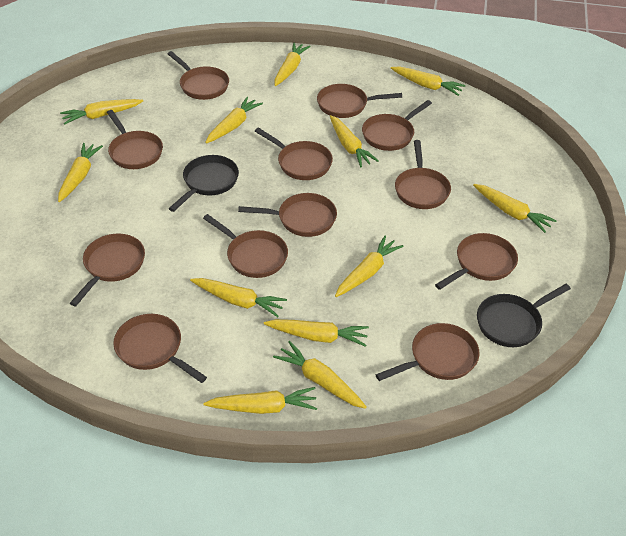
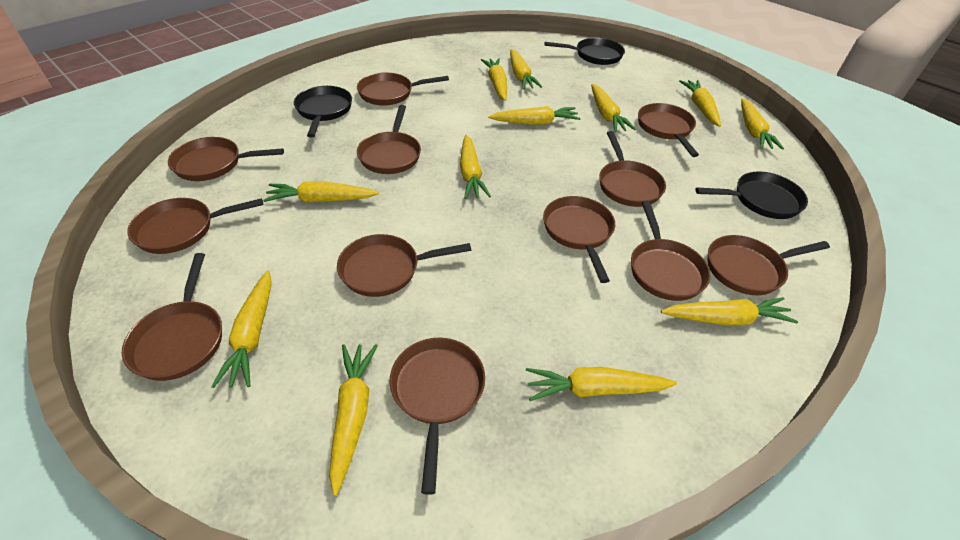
black pan: 2 -> 3

